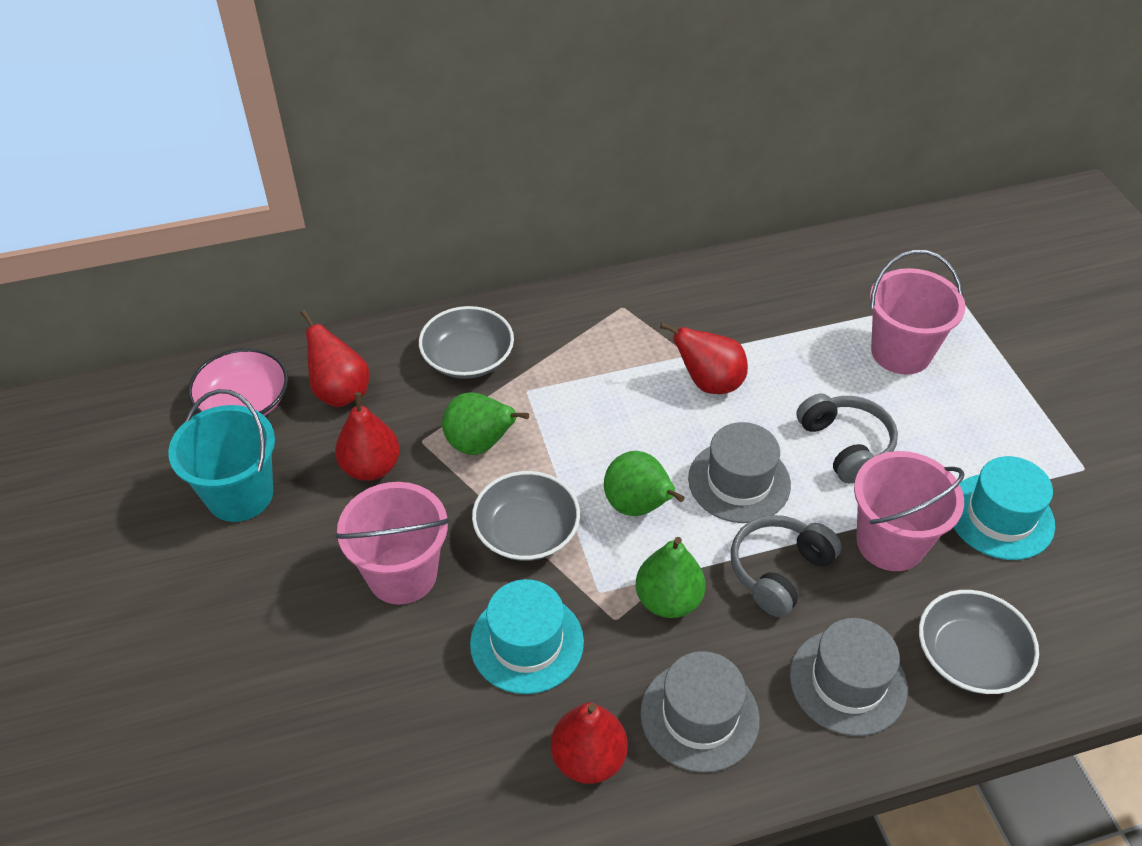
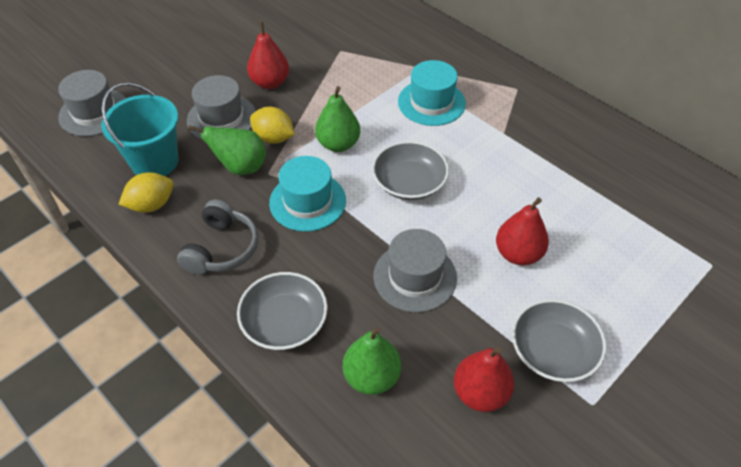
grey headphones: 2 -> 1
pink bowl: 1 -> 0
pink bucket: 3 -> 0
red pear: 4 -> 3
yellow lemon: 0 -> 2

